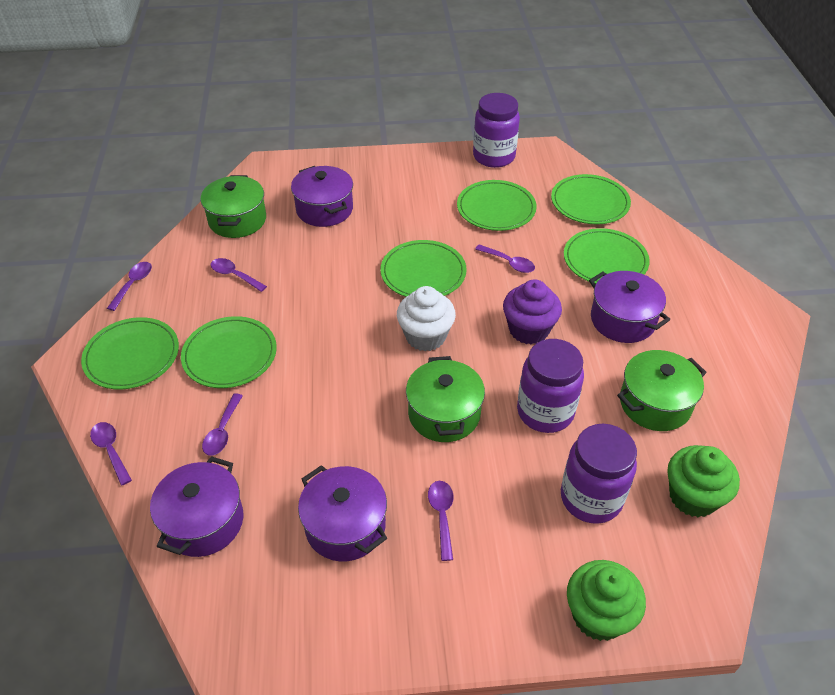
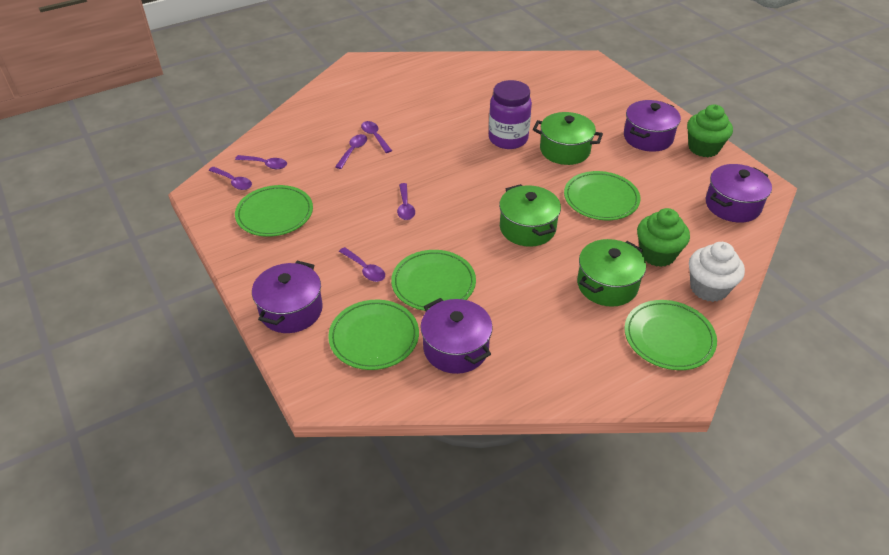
green plate: 6 -> 5
purple cupcake: 1 -> 0
purple jar: 3 -> 1

